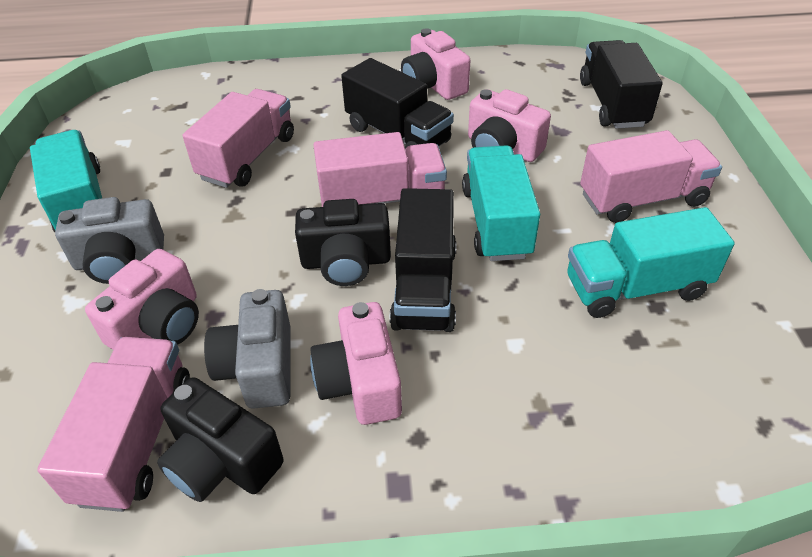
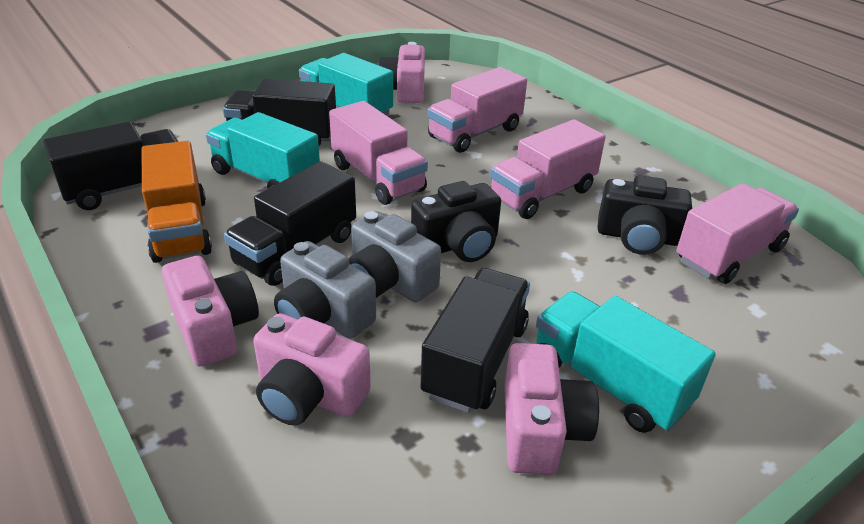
black truck: 3 -> 4
orange truck: 0 -> 1

